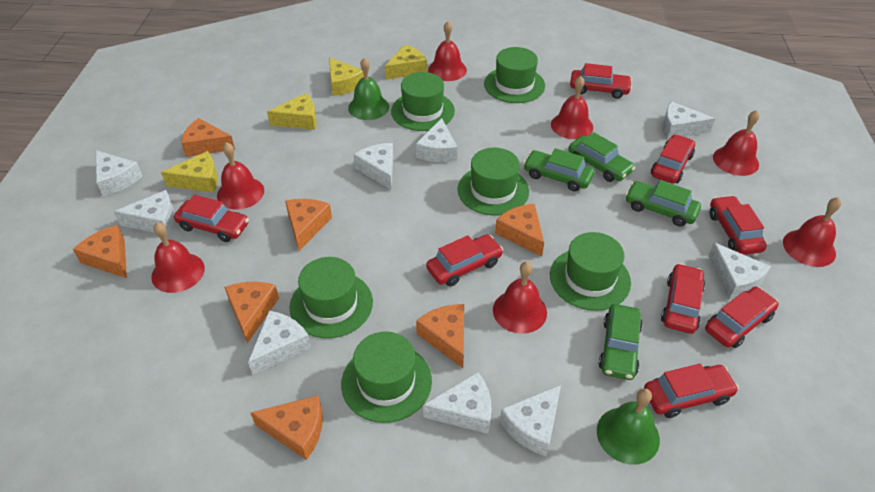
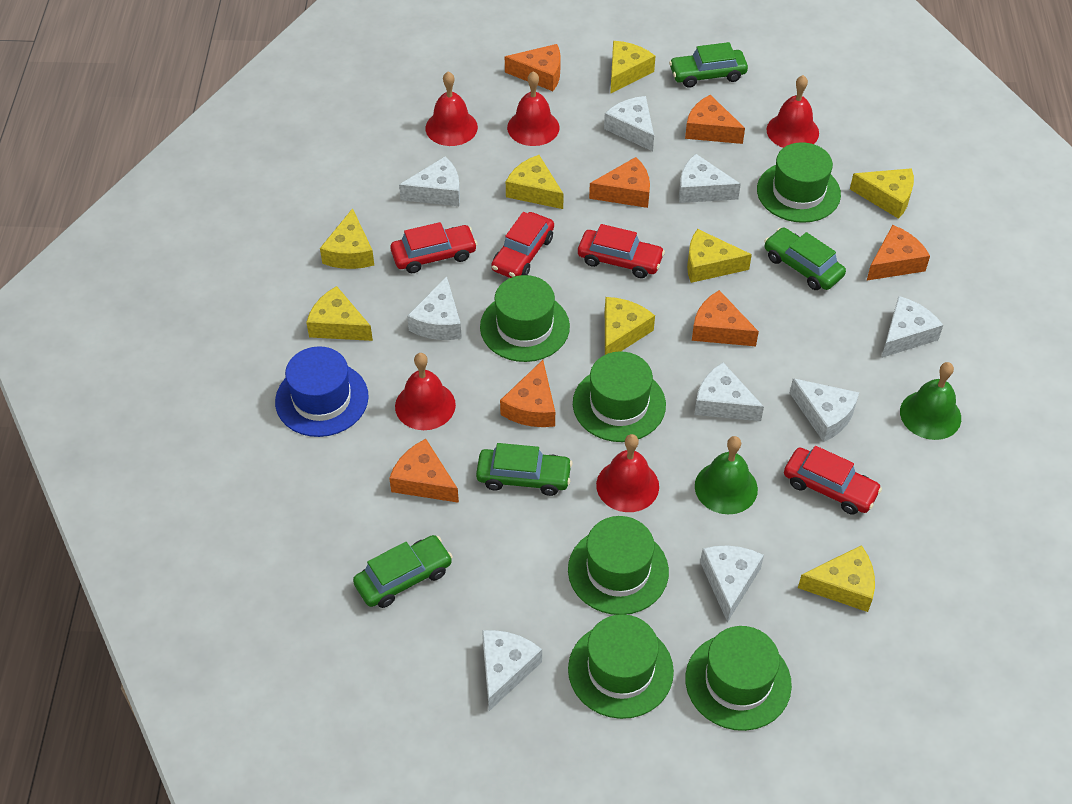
blue hat: 0 -> 1
red bell: 7 -> 5
red car: 8 -> 4
yellow cheese: 4 -> 8

